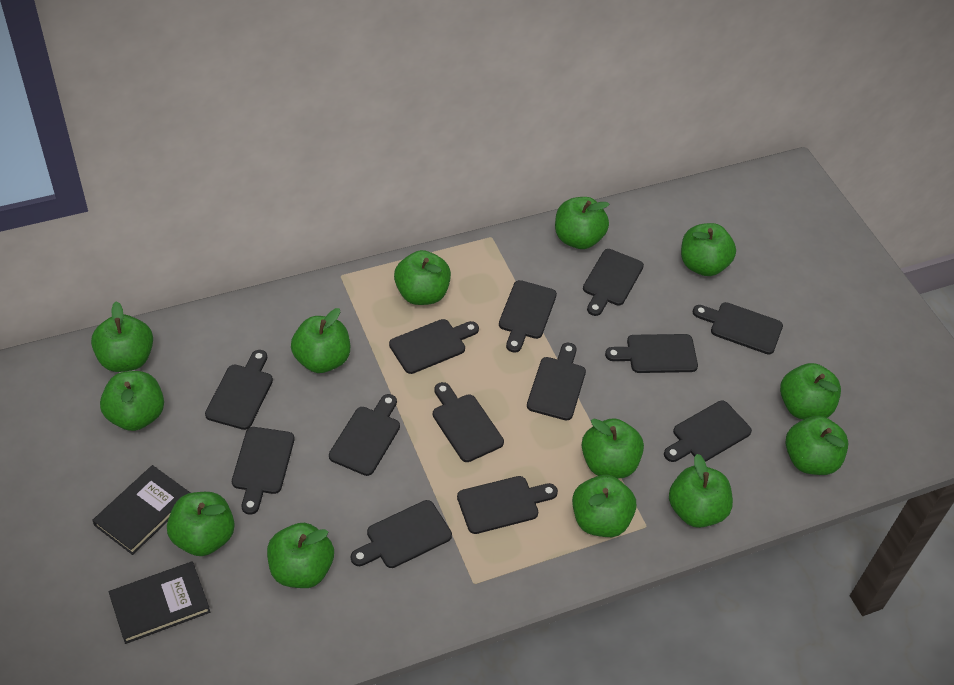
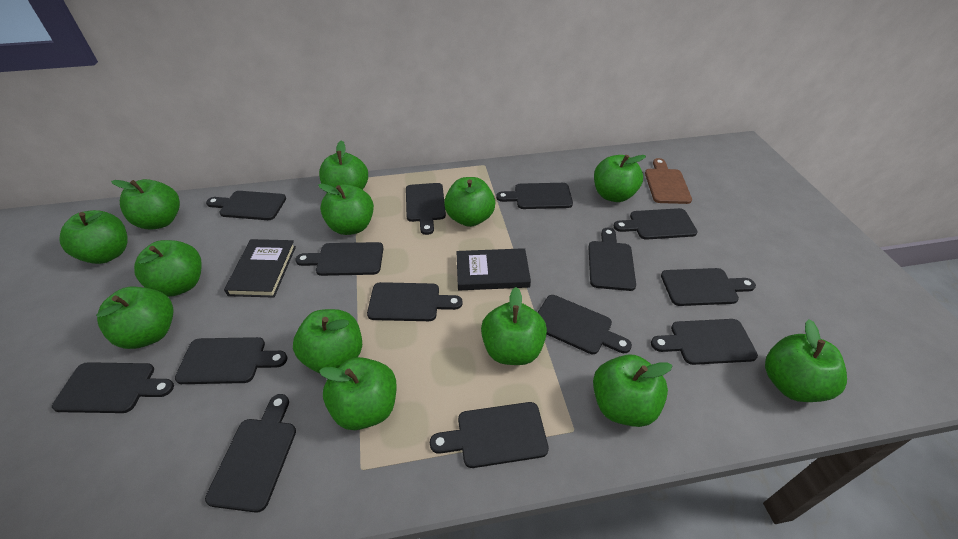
black cutting board: 13 -> 14
brown cutting board: 0 -> 1

